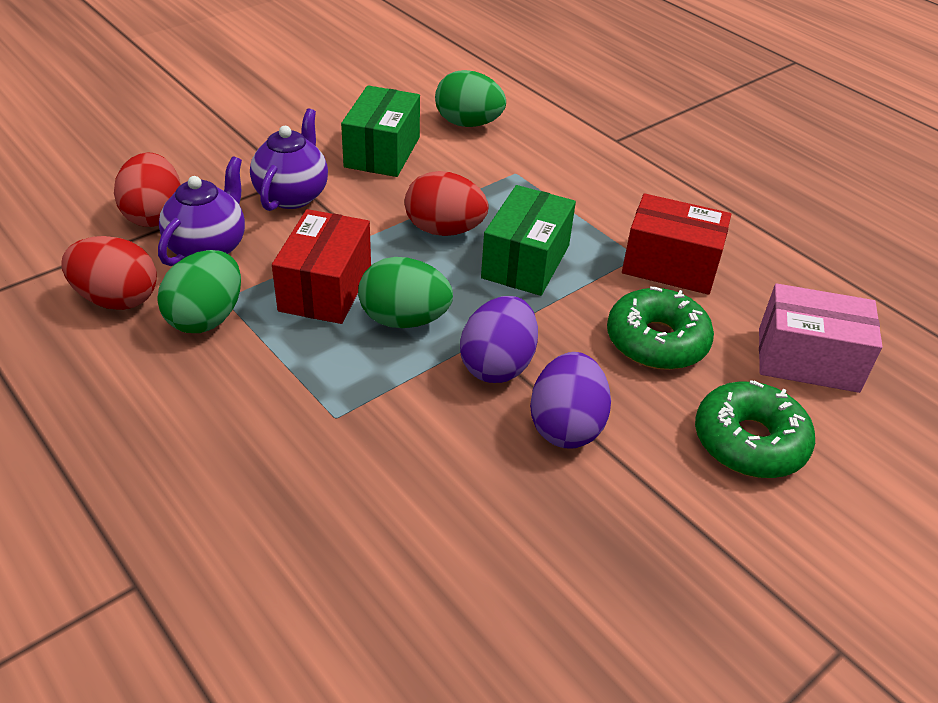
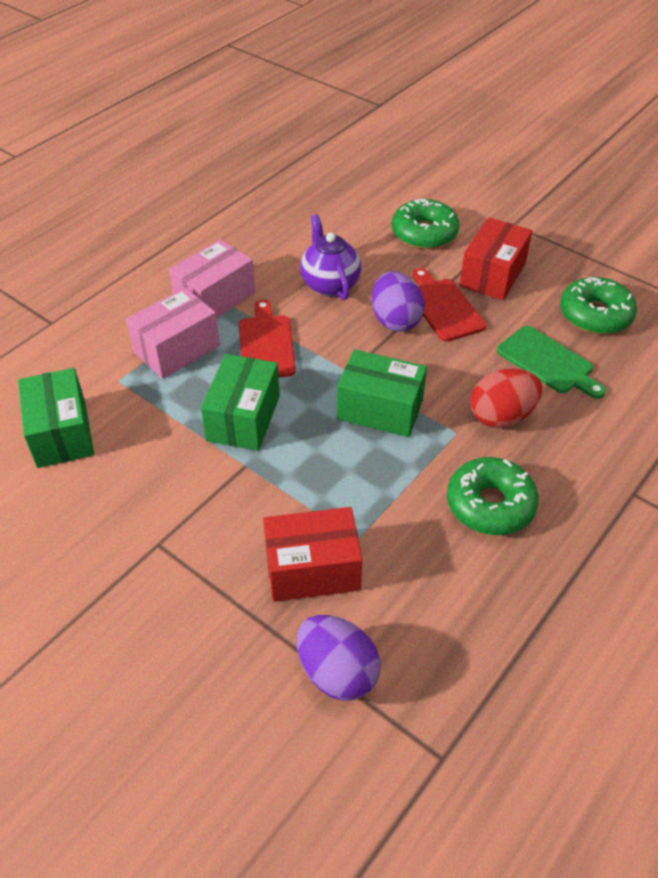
green box: 2 -> 3
green cutting board: 0 -> 1
green donut: 2 -> 3
green egg: 3 -> 0
pink box: 1 -> 2
purple teapot: 2 -> 1
red cutting board: 0 -> 2
red egg: 3 -> 1

